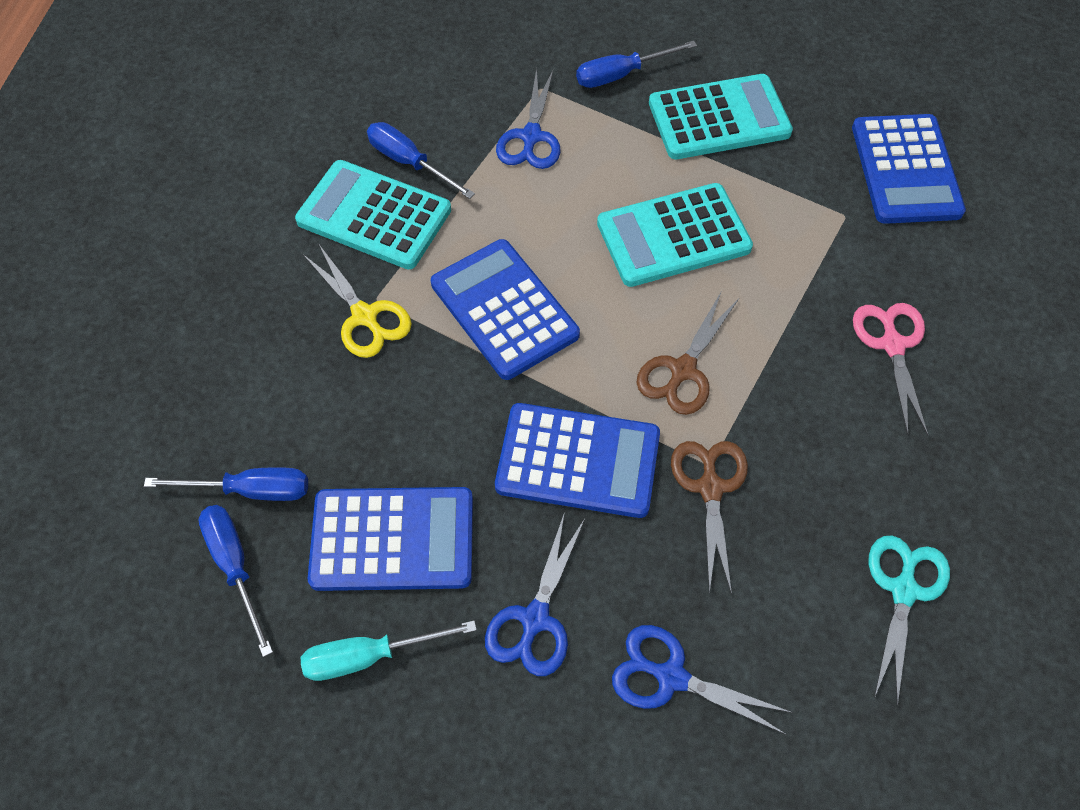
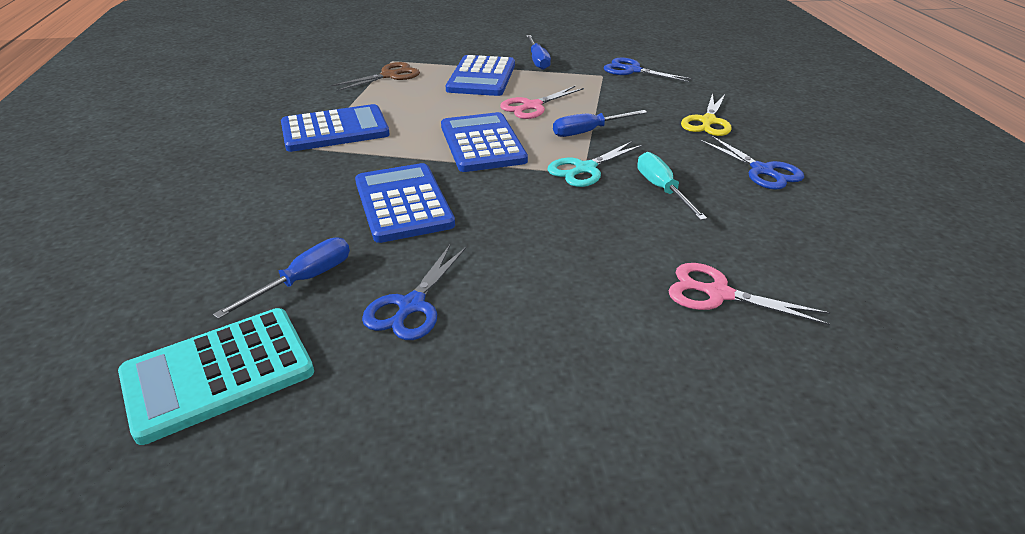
blue screwdriver: 4 -> 3
brown scissors: 2 -> 1
pink scissors: 1 -> 2
turquoise calculator: 3 -> 1

